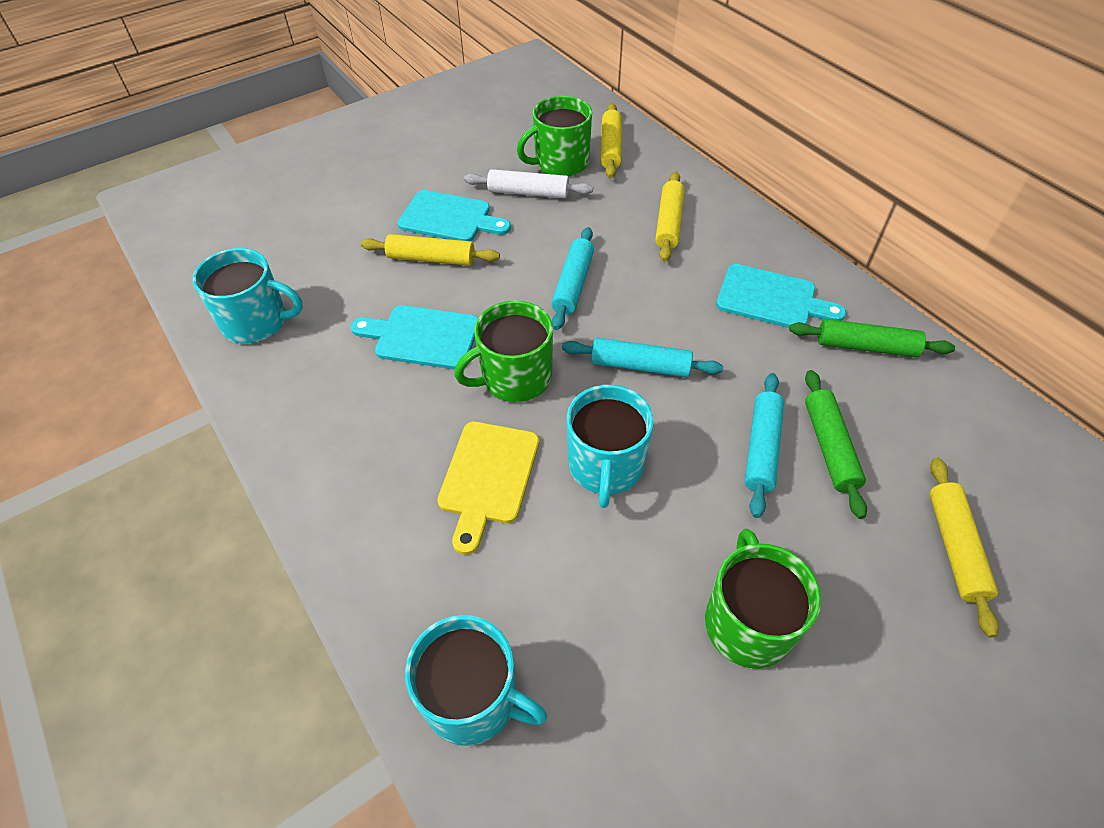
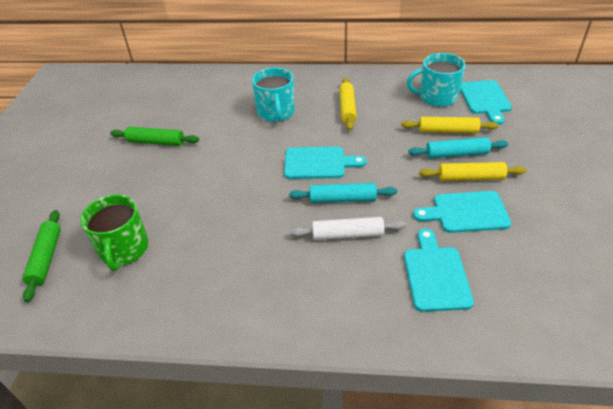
green mug: 3 -> 1
turquoise cutting board: 3 -> 4
turquoise mug: 3 -> 2
turquoise rolling pin: 3 -> 2
yellow cutting board: 1 -> 0
yellow rolling pin: 4 -> 3

